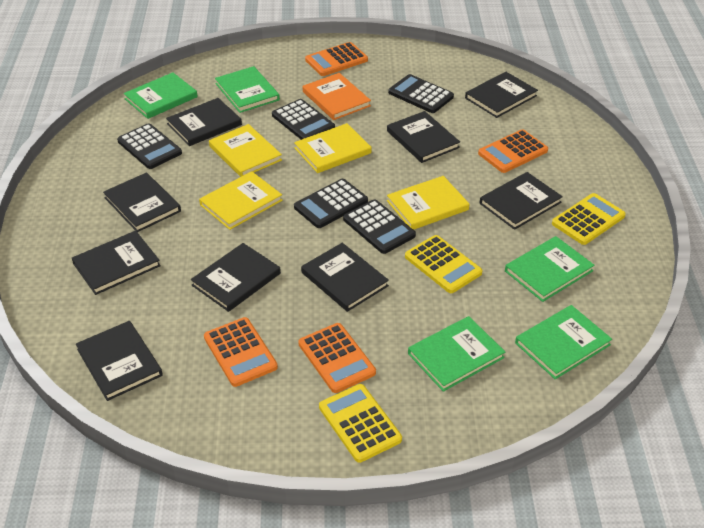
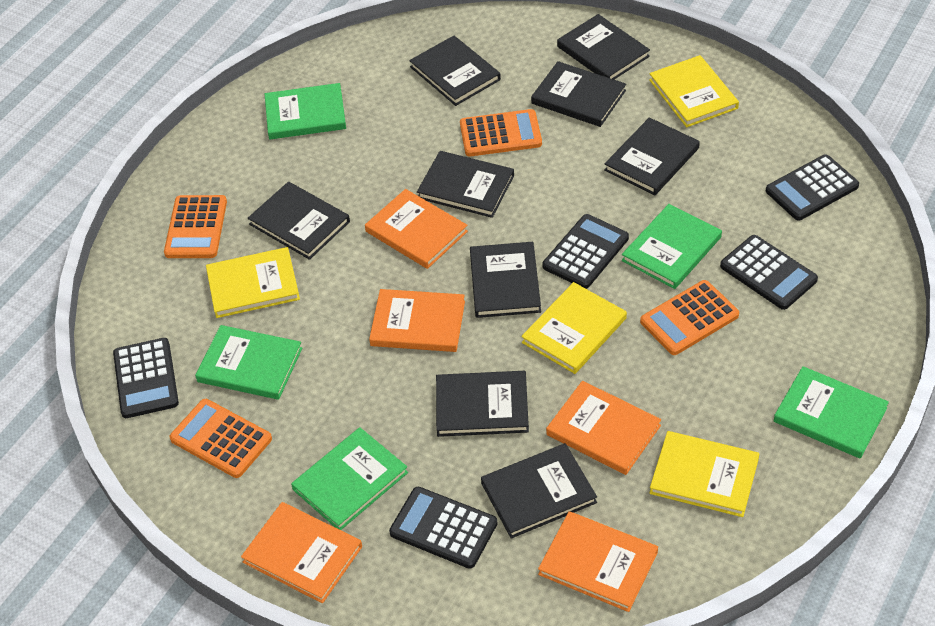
orange book: 1 -> 5
yellow calculator: 3 -> 0

